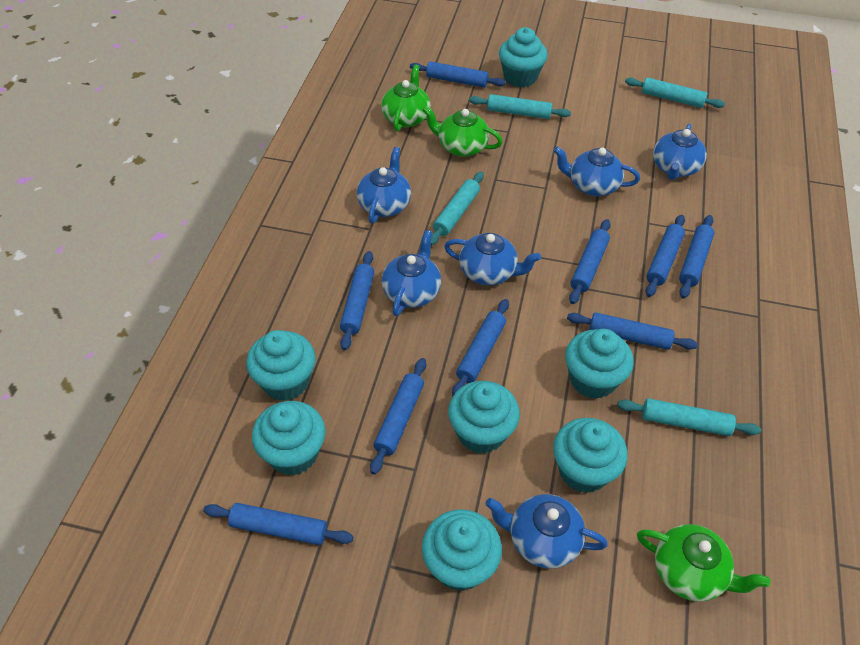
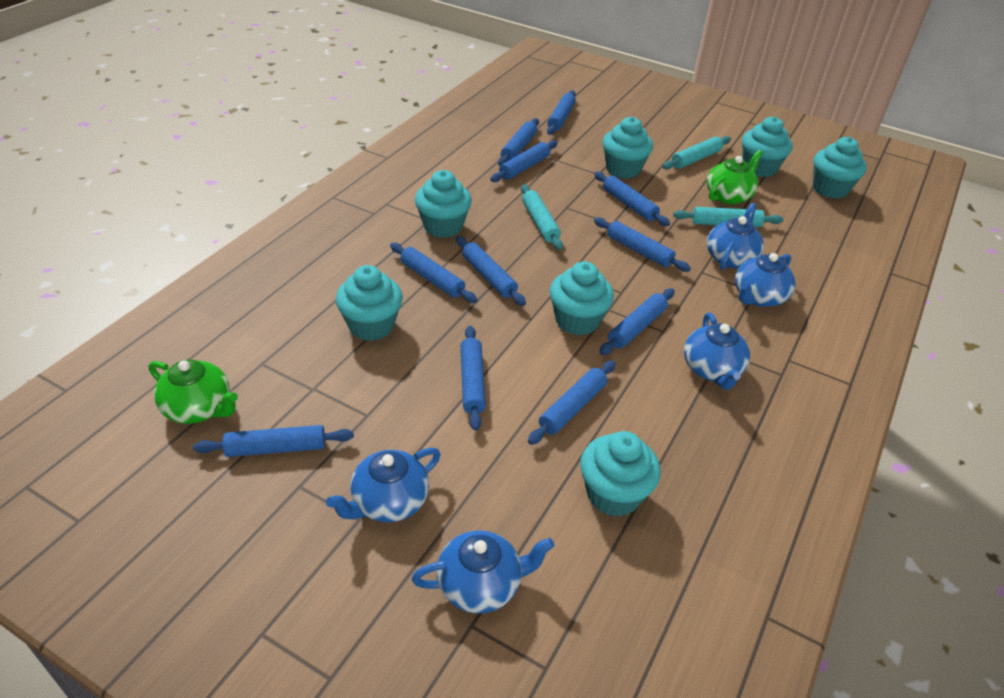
blue rolling pin: 9 -> 11
blue teapot: 6 -> 5
green teapot: 3 -> 2
turquoise rolling pin: 4 -> 3

